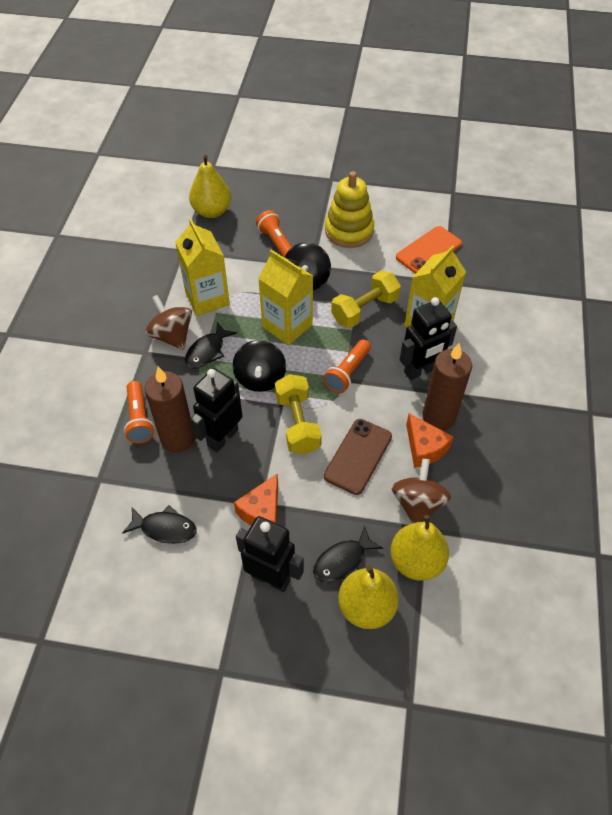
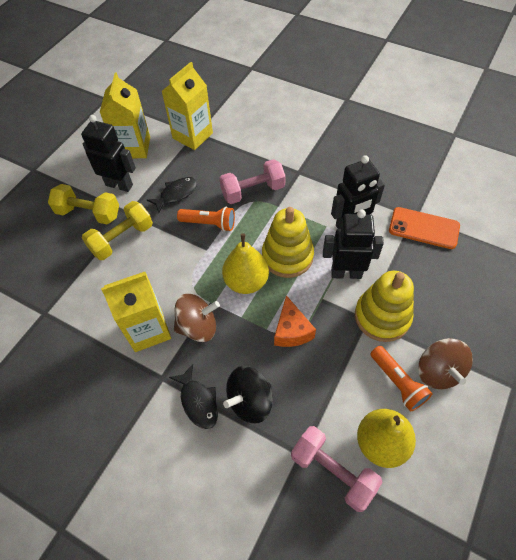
black fish: 3 -> 2
black spinning top: 2 -> 1
brown candle: 2 -> 0
brown phone: 1 -> 0
orange cheese: 2 -> 1
orange flashlight: 3 -> 2
pink dumbbell: 0 -> 2
yellow pear: 3 -> 2
yellow stacking toy: 1 -> 2

